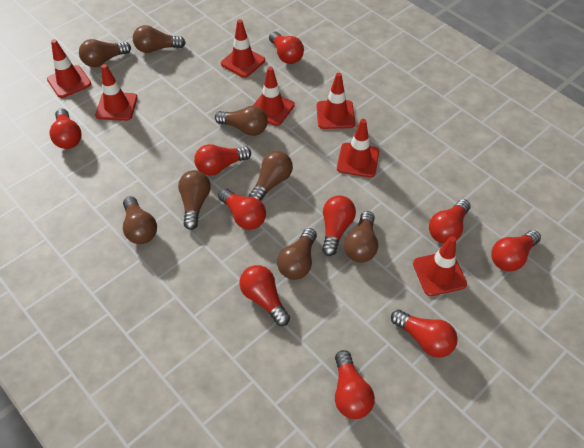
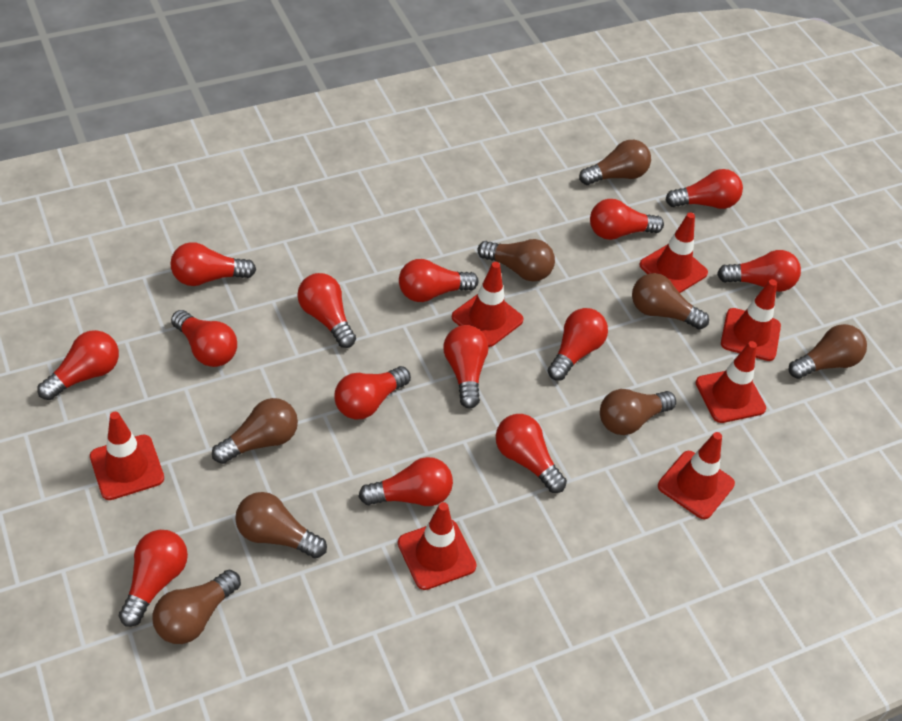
red light bulb: 10 -> 14

